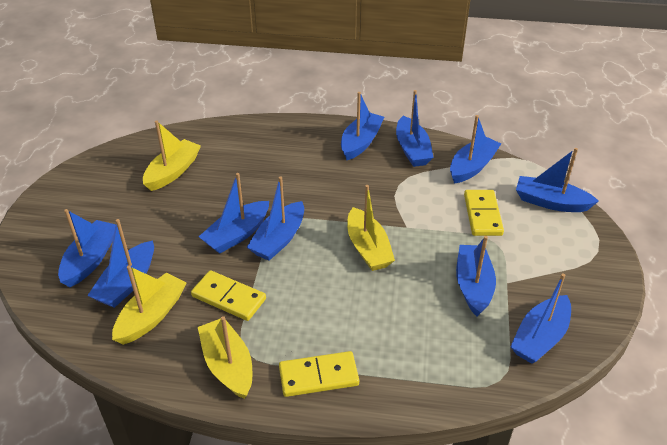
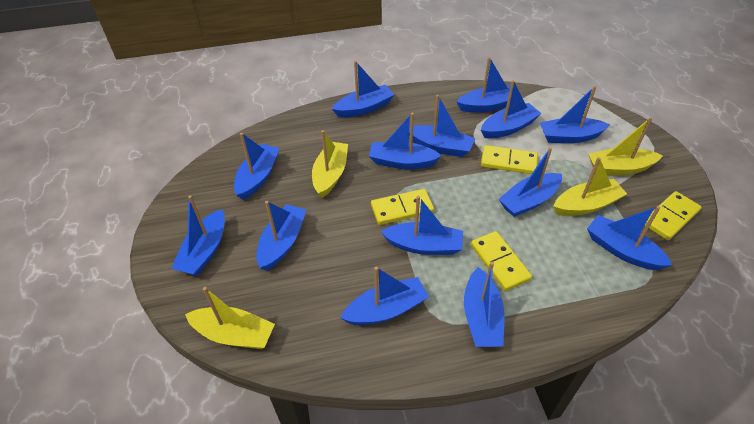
blue boat: 10 -> 14
yellow domino: 3 -> 4

